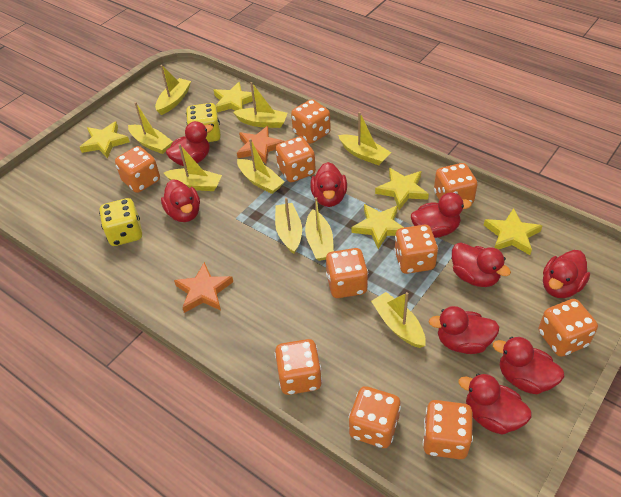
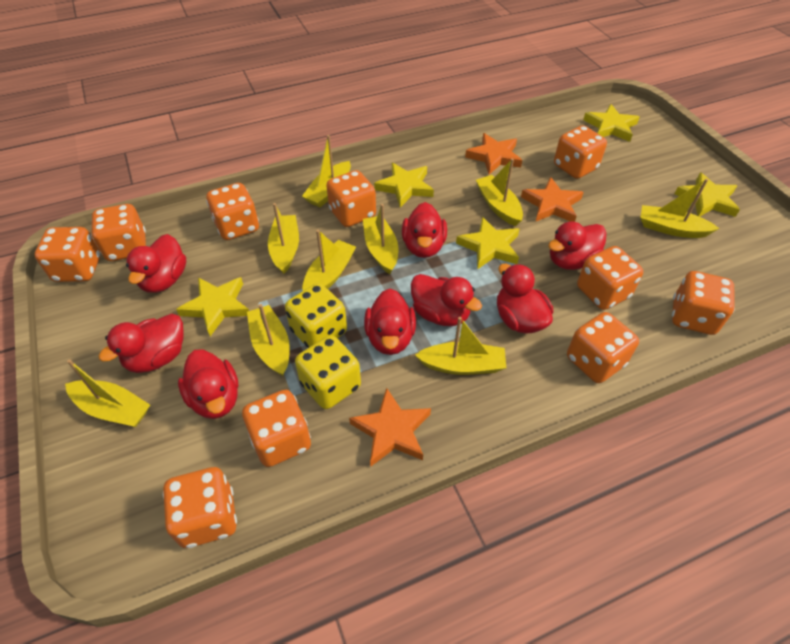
orange star: 2 -> 3
red duck: 9 -> 8

